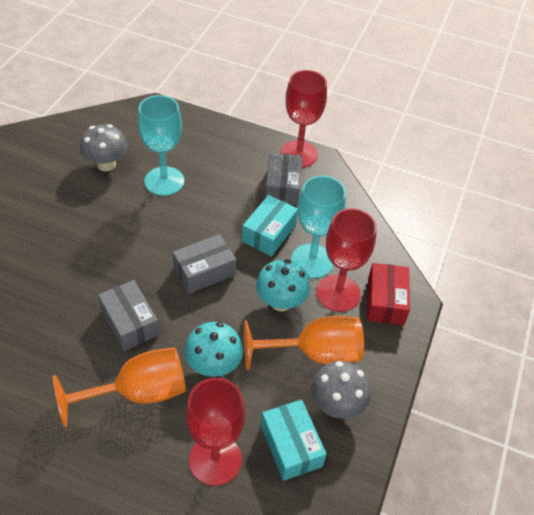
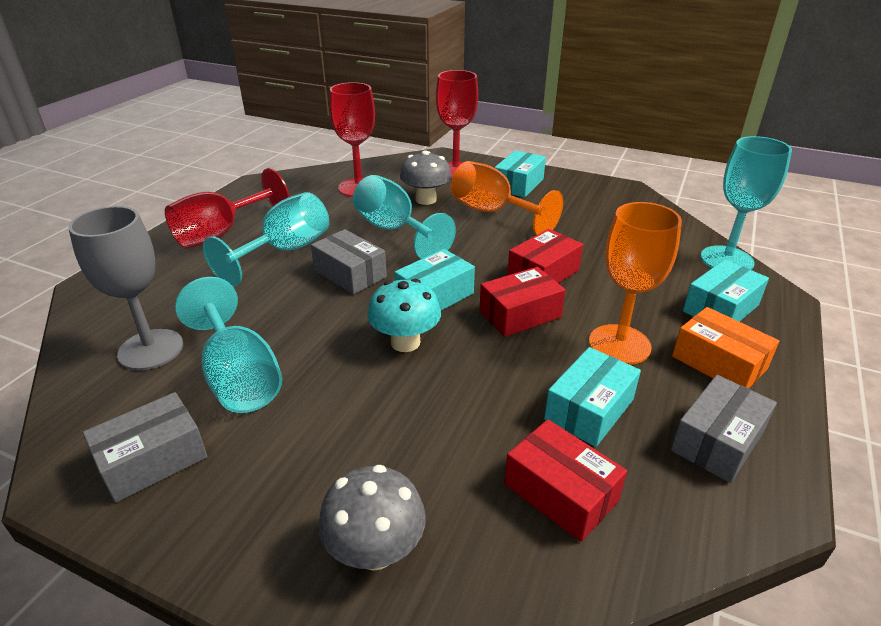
grey goblet: 0 -> 1
orange box: 0 -> 1
red box: 1 -> 3
turquoise box: 2 -> 4
turquoise goblet: 2 -> 4
turquoise mushroom: 2 -> 1

